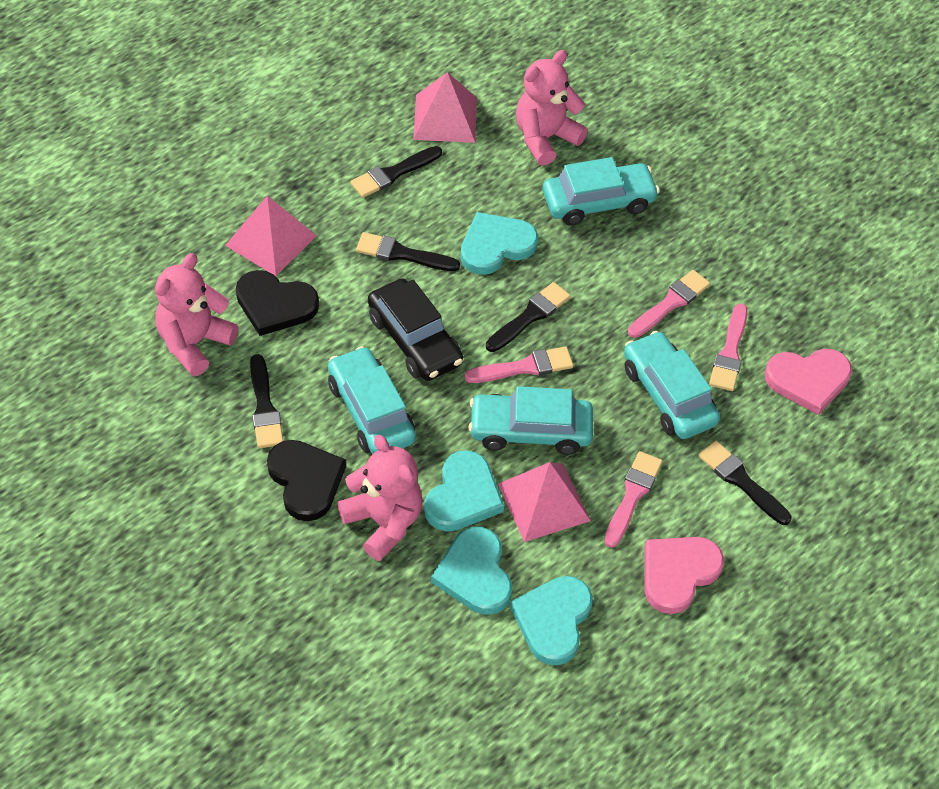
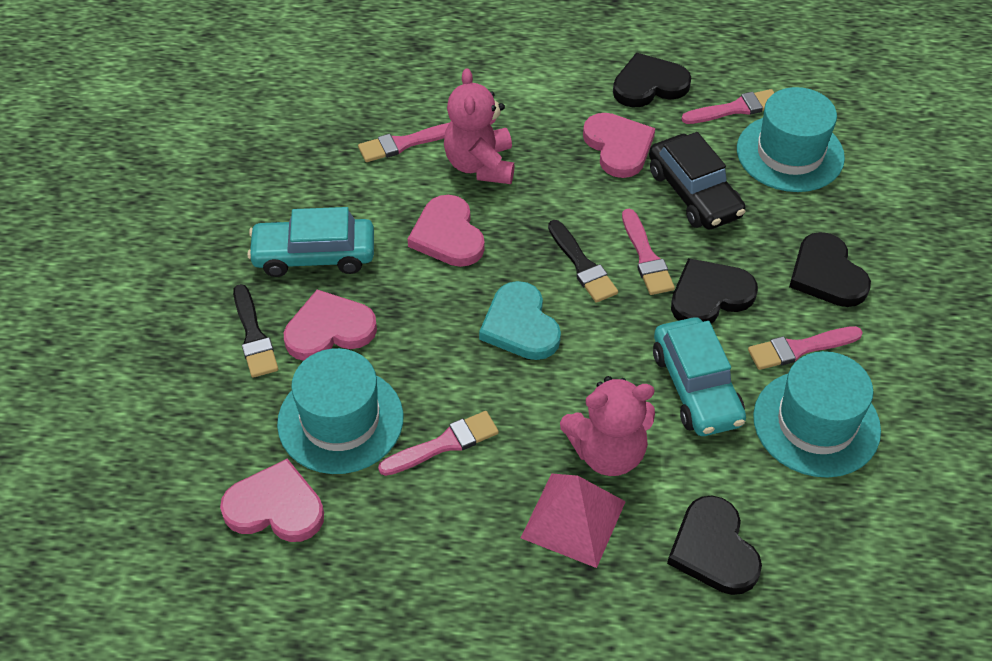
black brush: 5 -> 2
black heart: 2 -> 4
pink brush: 4 -> 5
pink heart: 2 -> 4
pink pyramid: 3 -> 1
pink teddy bear: 3 -> 2
turquoise car: 4 -> 2
turquoise hat: 0 -> 3
turquoise heart: 4 -> 1

